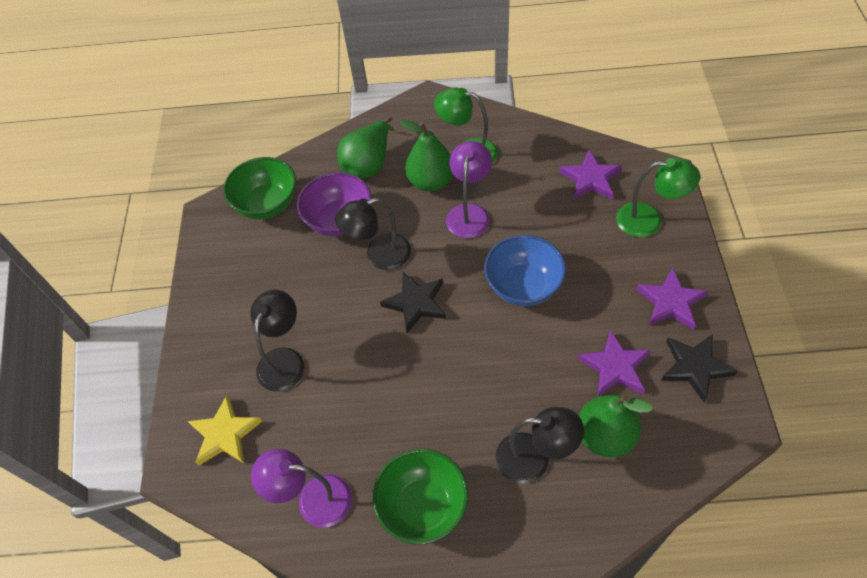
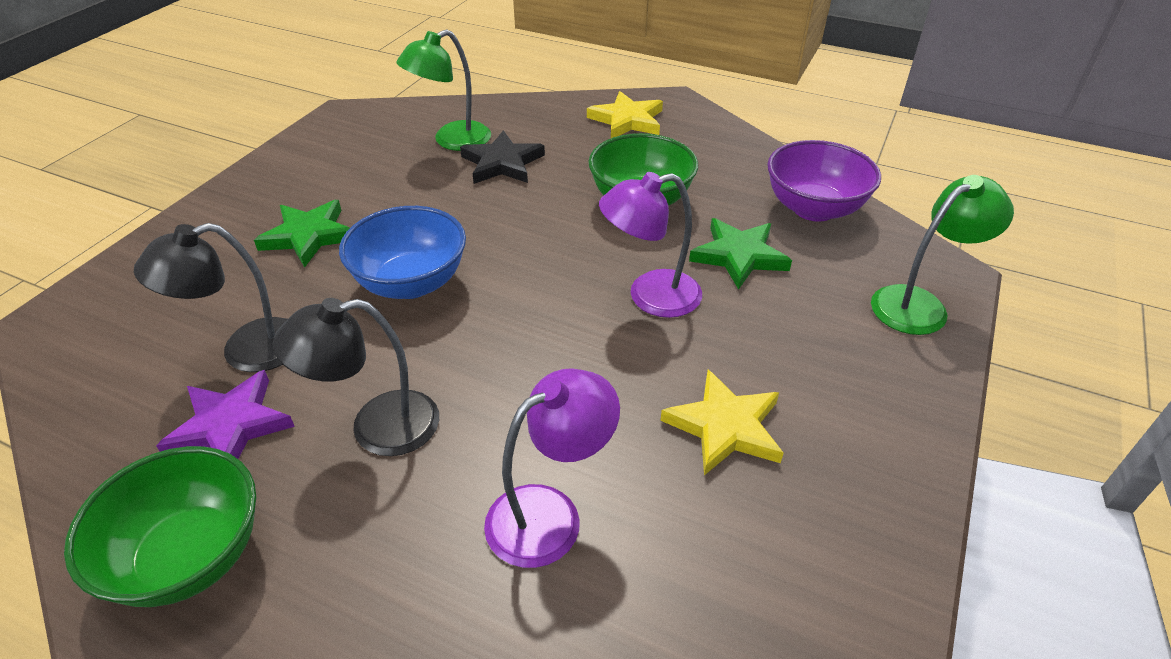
black lamp: 3 -> 2
black star: 2 -> 1
green pear: 3 -> 0
green star: 0 -> 2
purple star: 3 -> 1
yellow star: 1 -> 2

